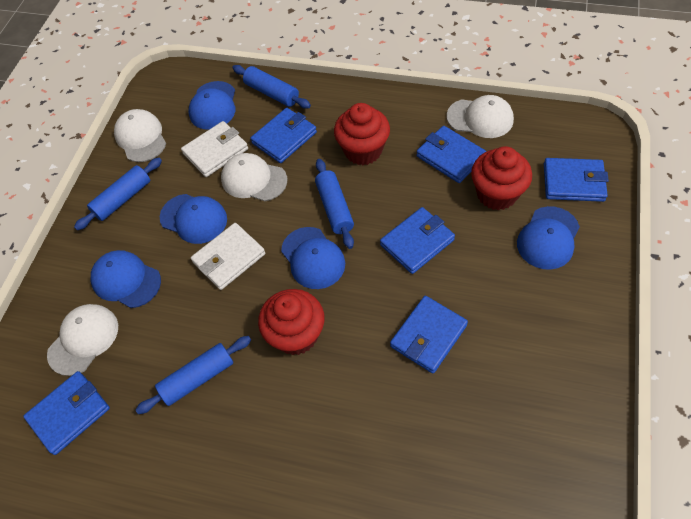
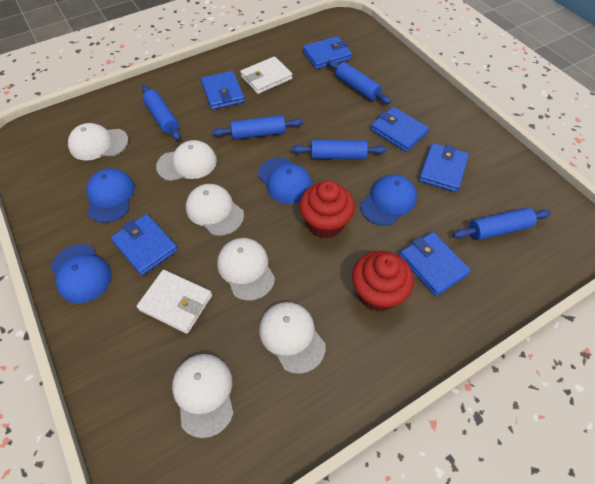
blue cap: 5 -> 4
blue rolling pin: 4 -> 5
red cupcake: 3 -> 2
white cap: 4 -> 6

